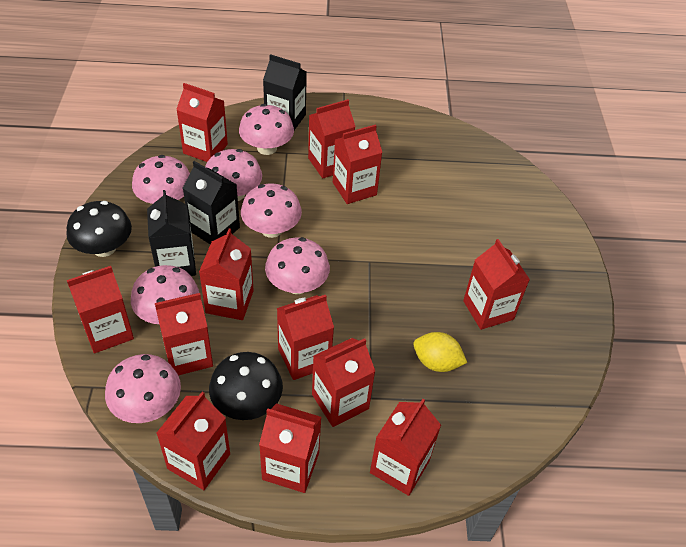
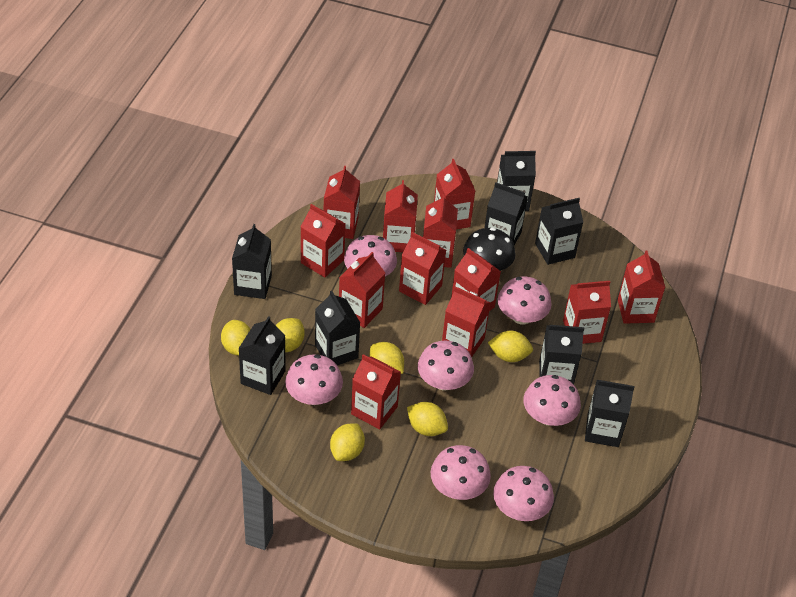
black carton: 3 -> 8
black mushroom: 2 -> 1
yellow lemon: 1 -> 6

